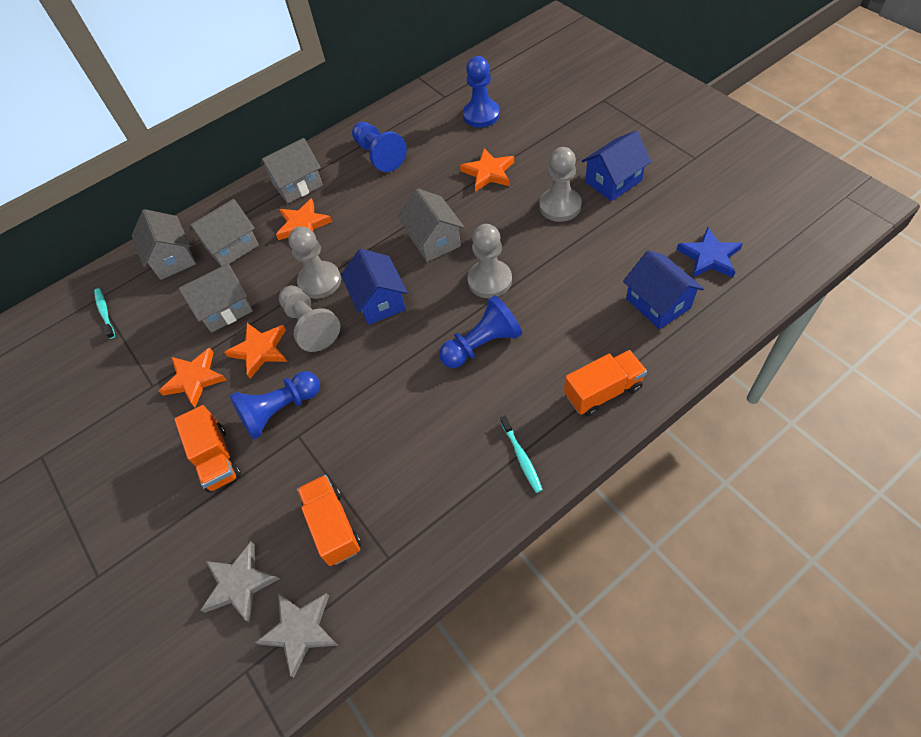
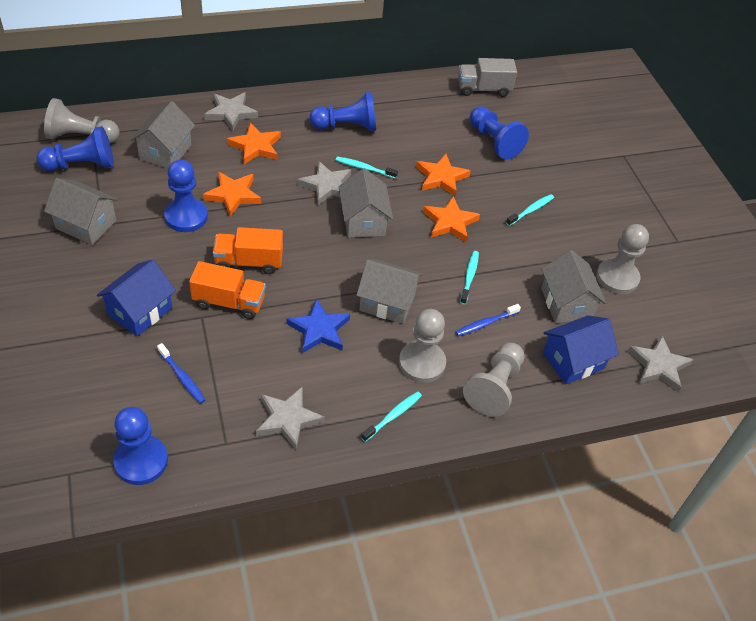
blue house: 3 -> 2
blue pawn: 4 -> 5
blue toothbrush: 0 -> 2
grey star: 2 -> 4
grey truck: 0 -> 1
orange truck: 3 -> 2
turquoise toothbrush: 2 -> 4

